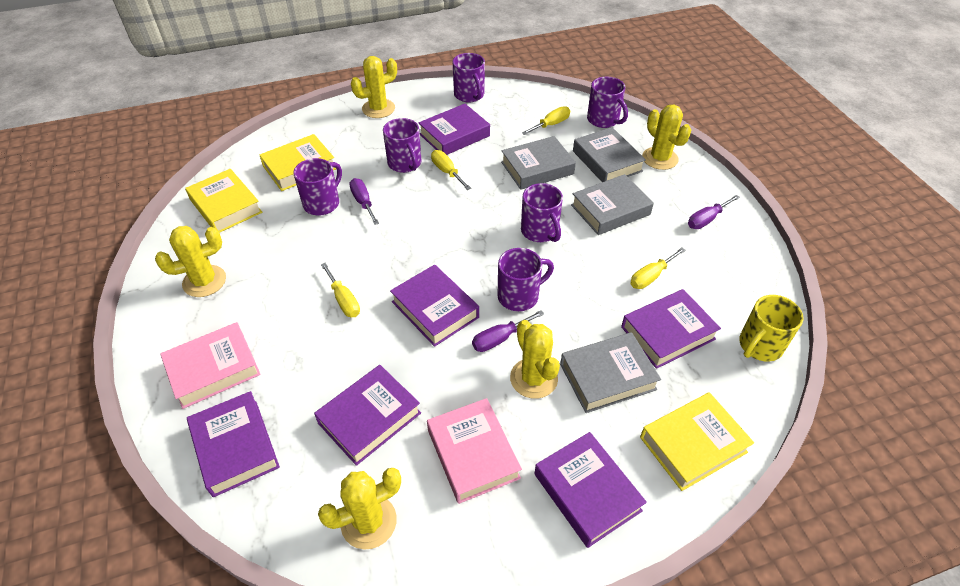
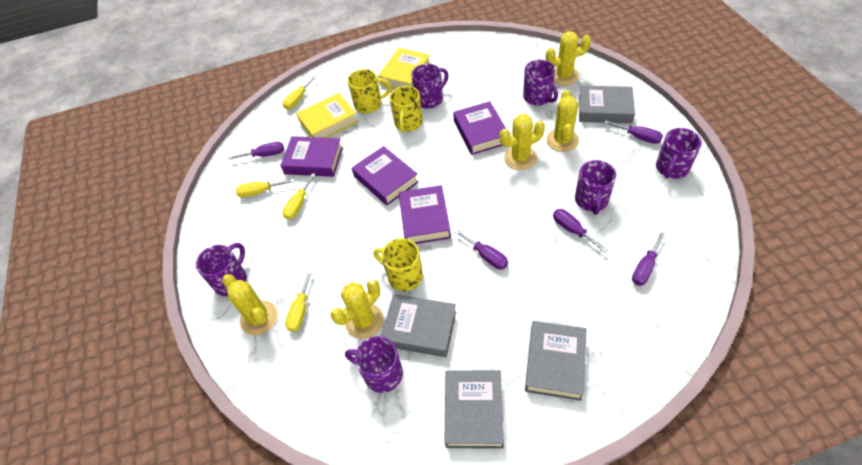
pink book: 2 -> 0
purple book: 6 -> 4
purple screwdriver: 3 -> 5
yellow book: 3 -> 2
yellow mug: 1 -> 3

